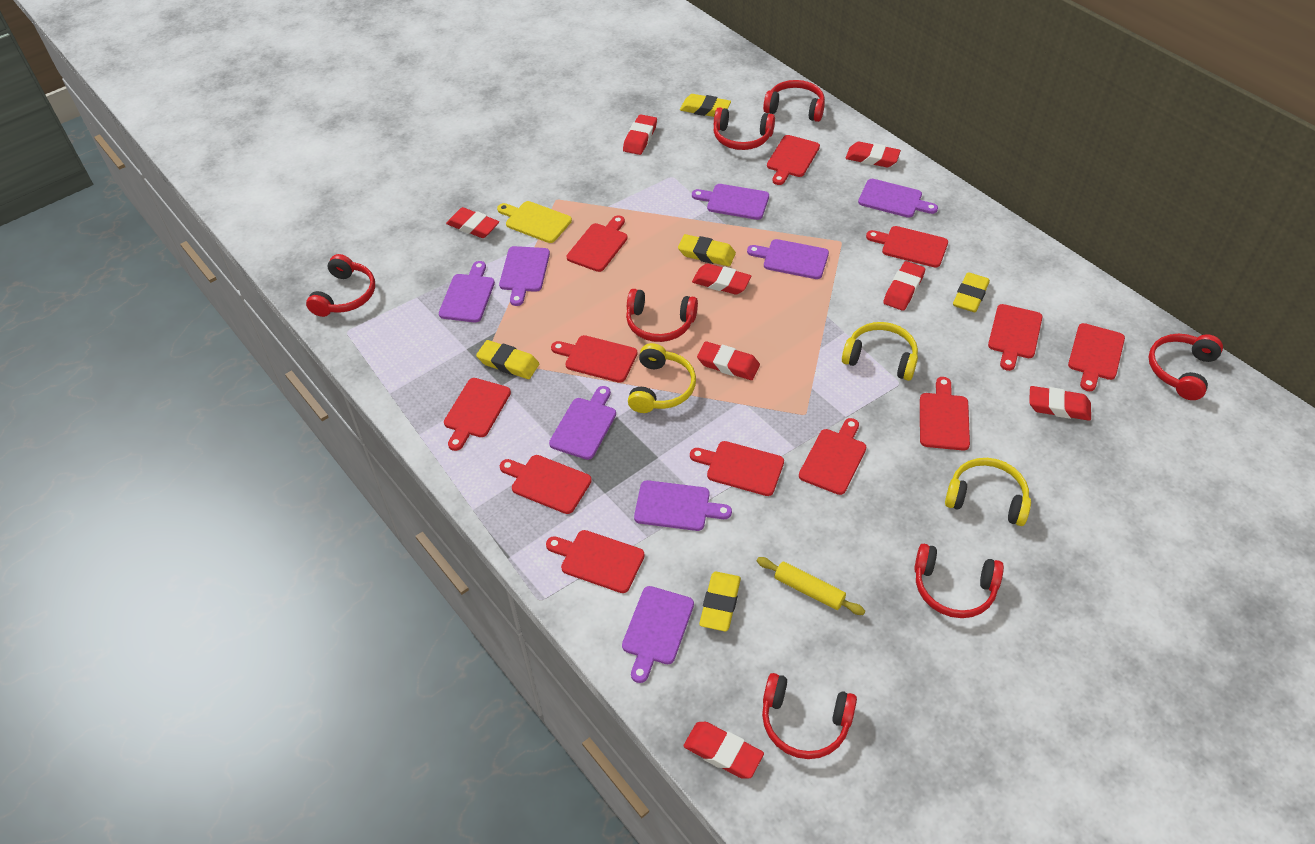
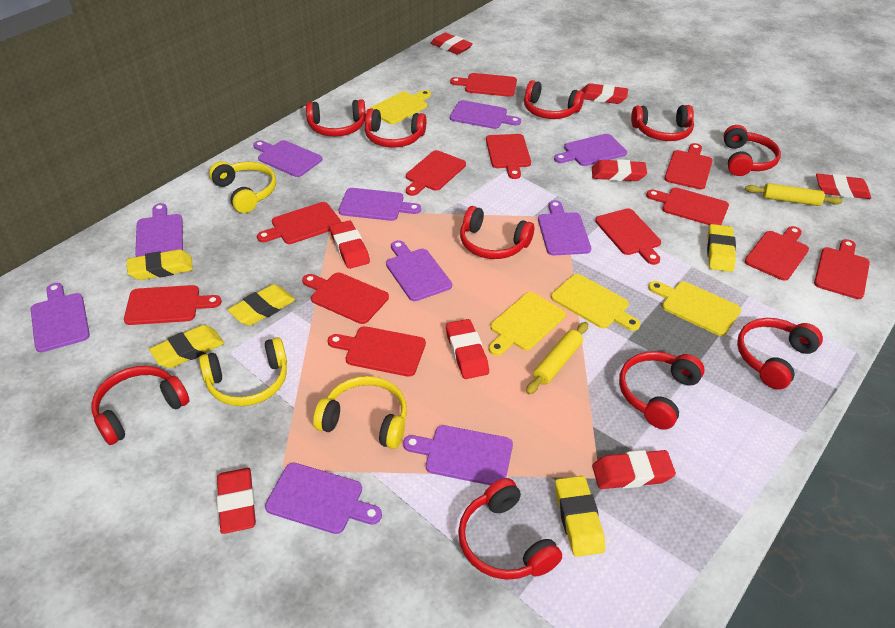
purple cutting board: 8 -> 10
red headphones: 7 -> 10
yellow cutting board: 1 -> 4
yellow rolling pin: 1 -> 2

